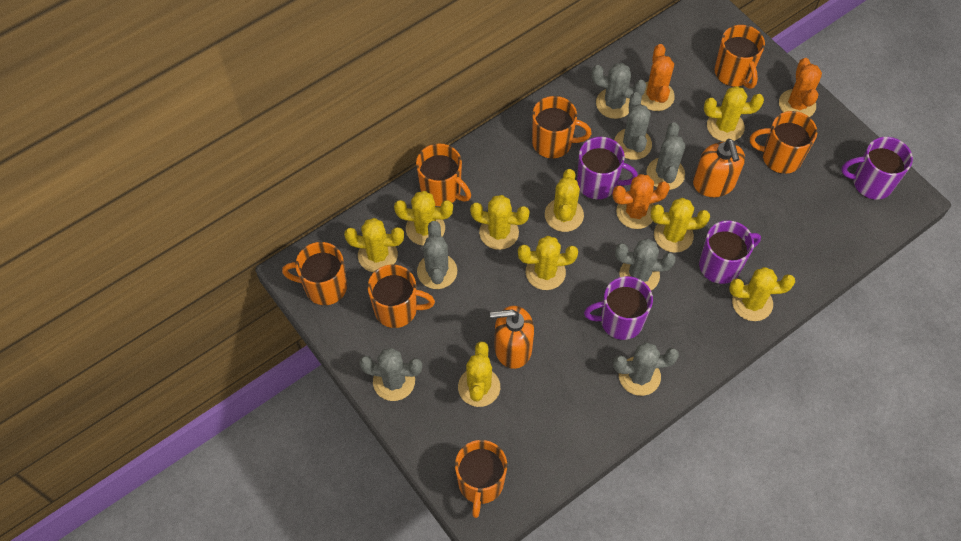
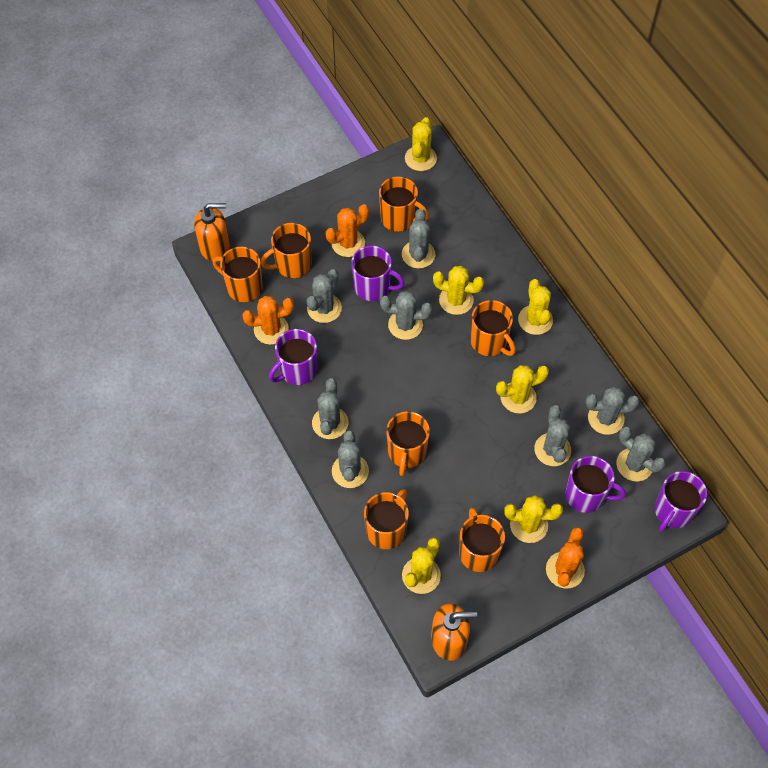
grey cactus: 7 -> 8
yellow cactus: 9 -> 6

